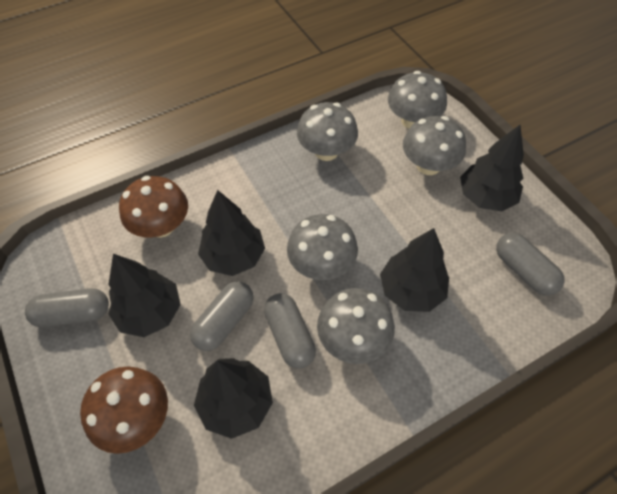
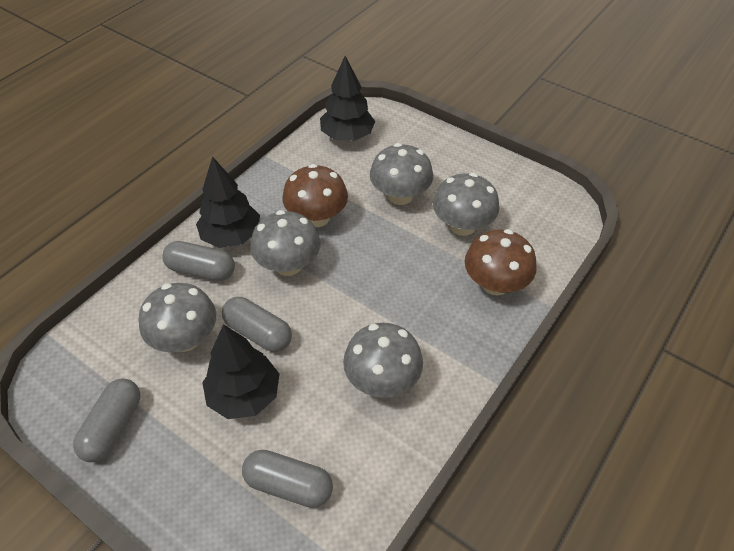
black tree: 5 -> 3

